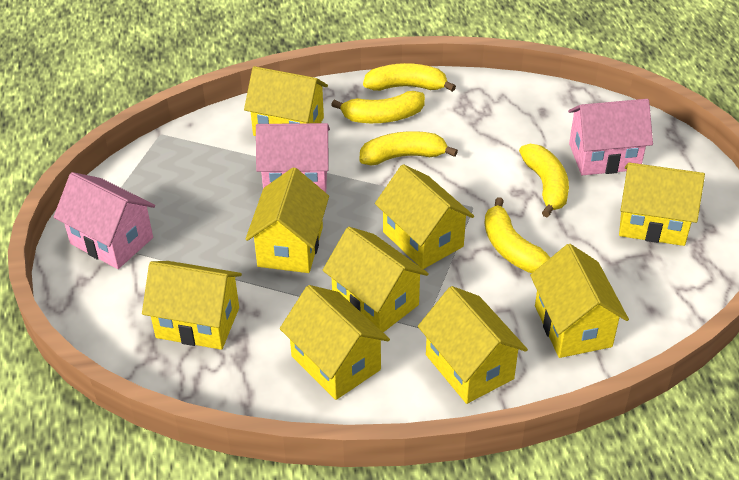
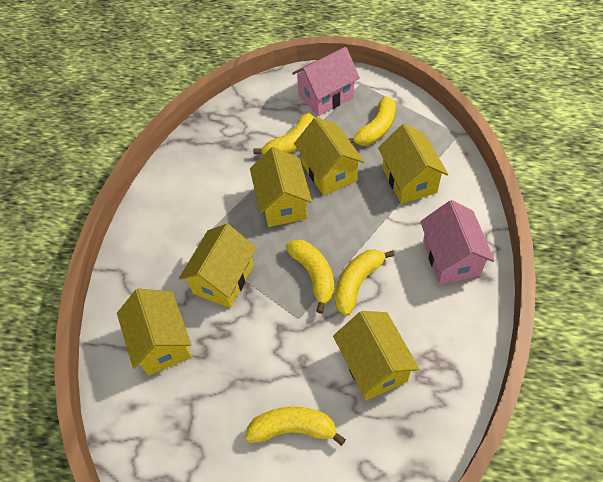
pink house: 3 -> 2
yellow house: 9 -> 6

